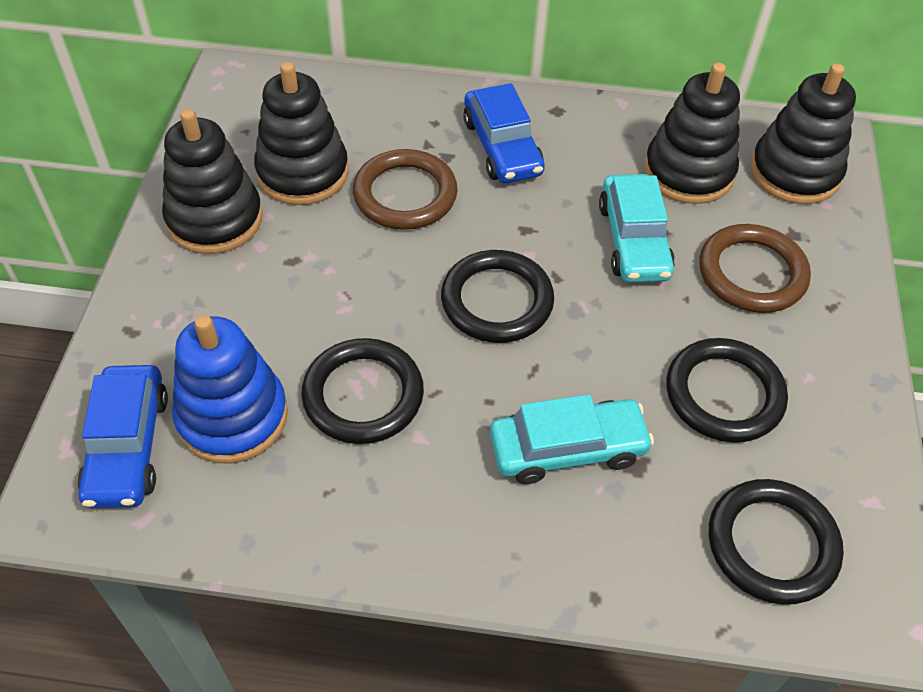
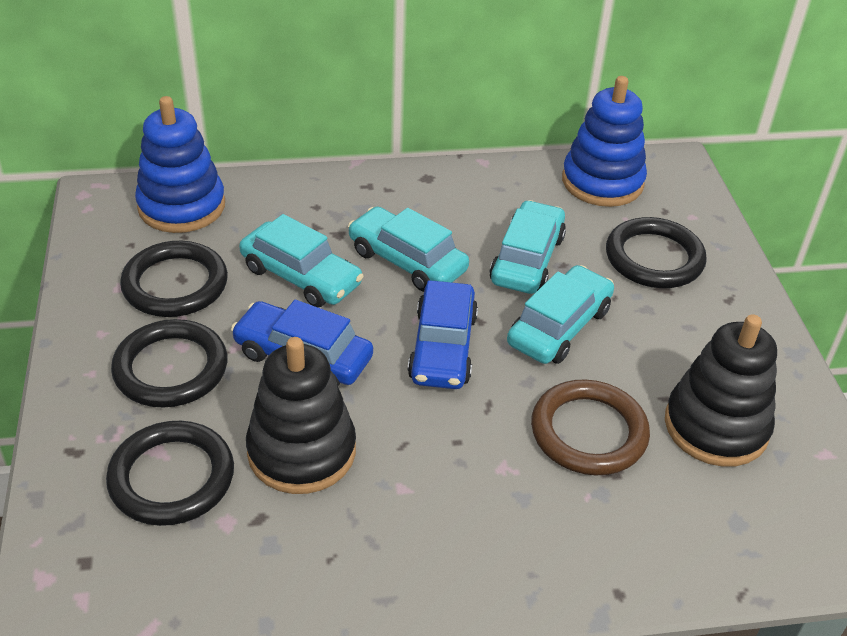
black stacking toy: 4 -> 2
blue stacking toy: 1 -> 2
brown ring: 2 -> 1
turquoise car: 2 -> 4

